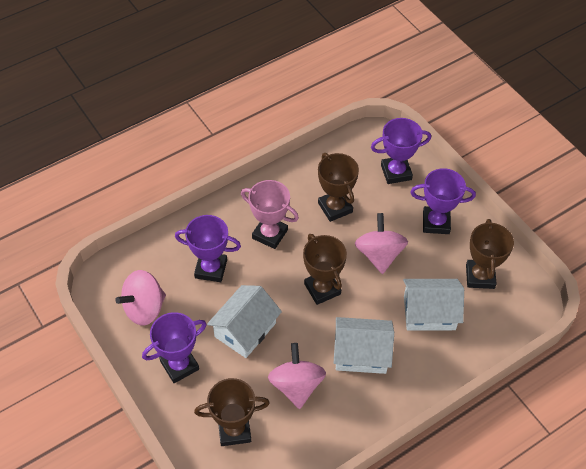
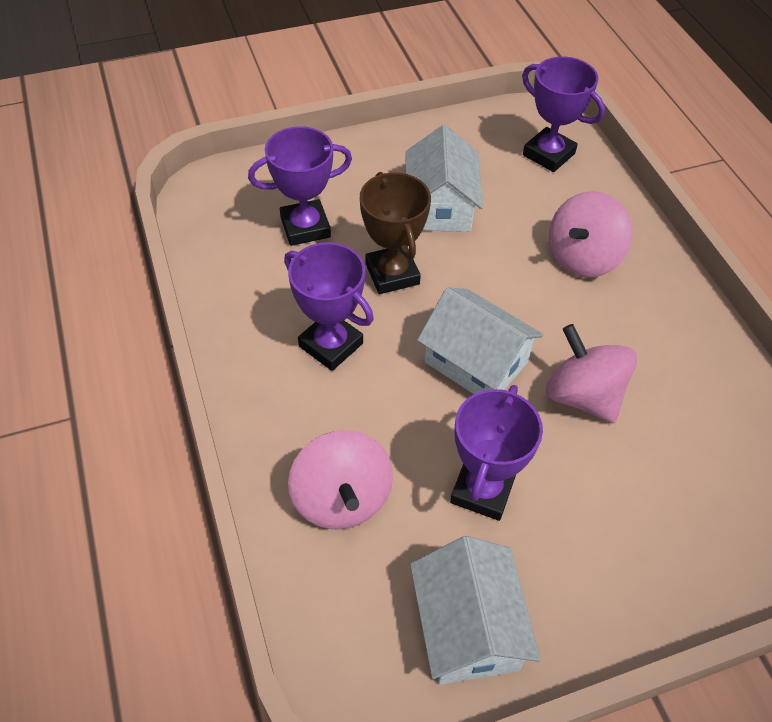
brown trophy: 4 -> 1
pink trophy: 1 -> 0

